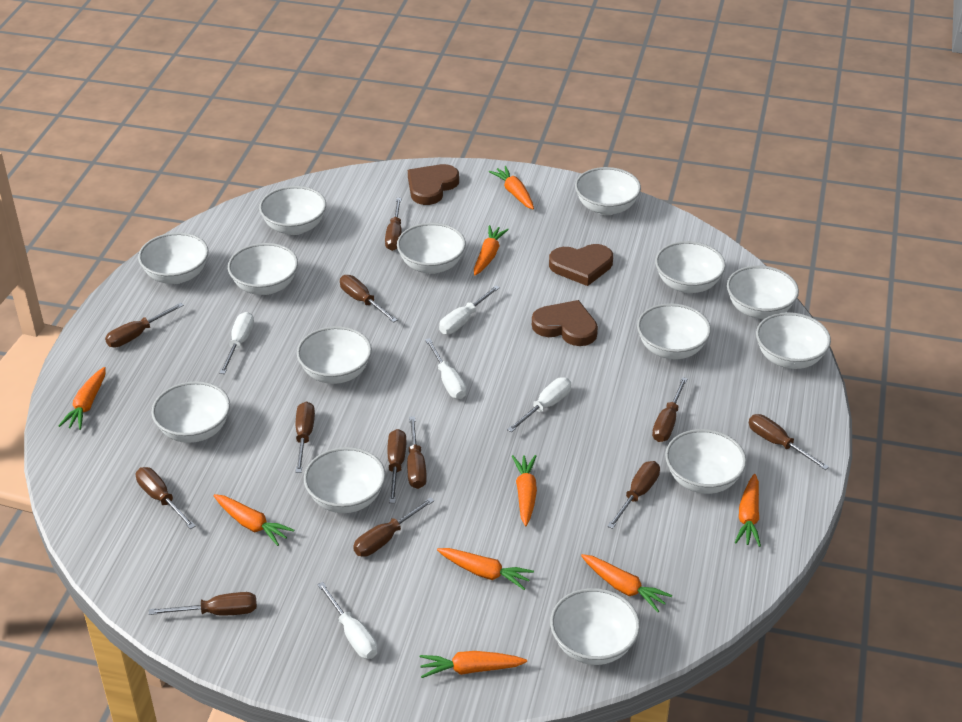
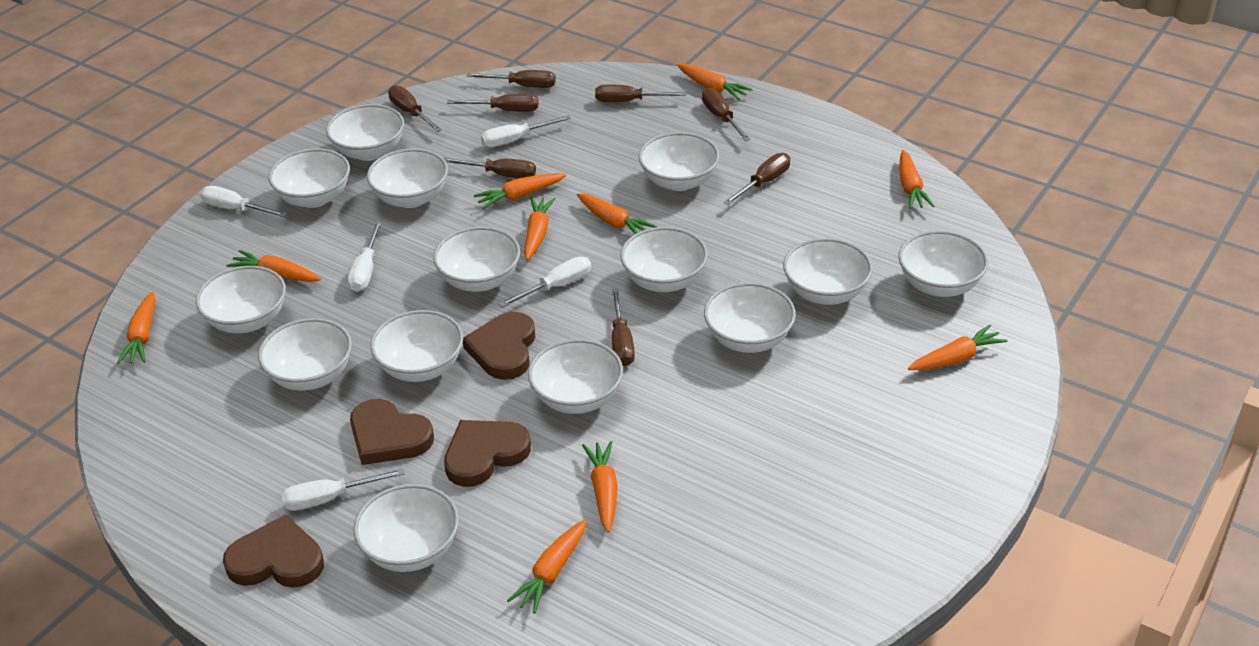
brown heart: 3 -> 4
brown screwdriver: 12 -> 8
orange carrot: 9 -> 10

